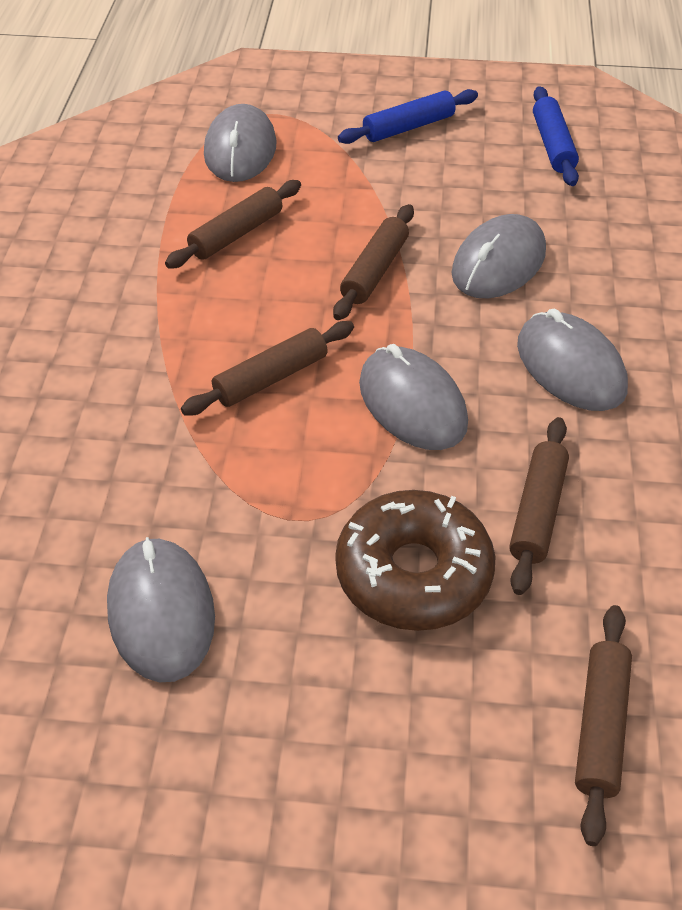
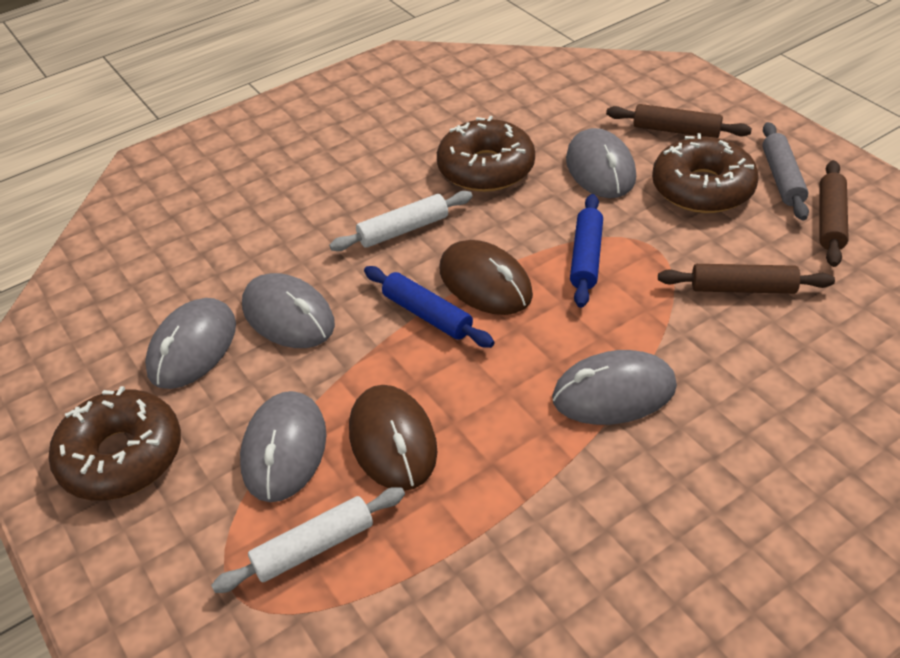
brown donut: 1 -> 3
brown mouse: 0 -> 2
brown rolling pin: 5 -> 3
grey rolling pin: 0 -> 1
white rolling pin: 0 -> 2

